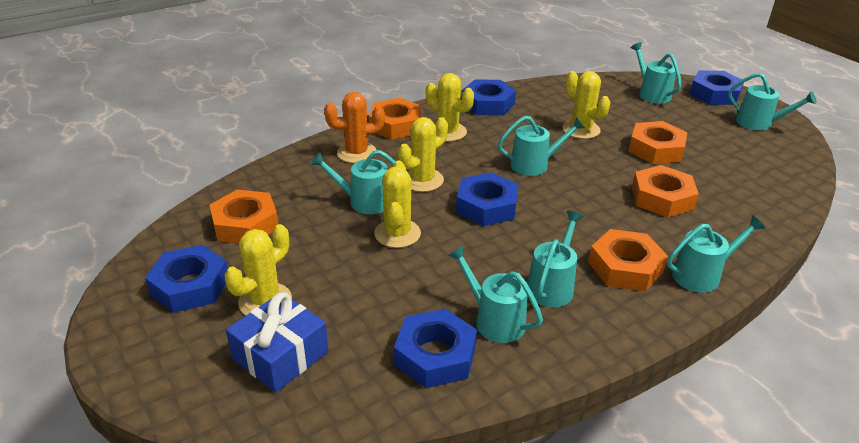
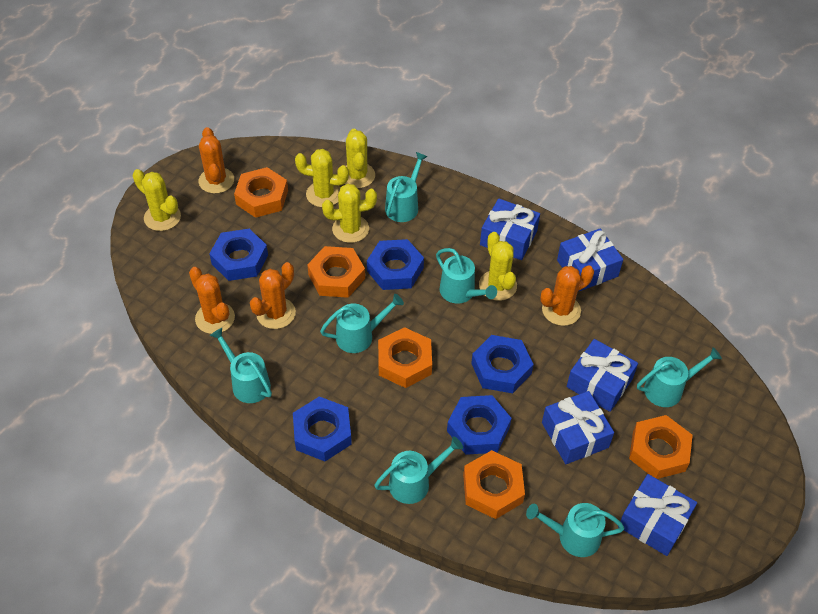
blue gift: 1 -> 5
orange cactus: 1 -> 4

